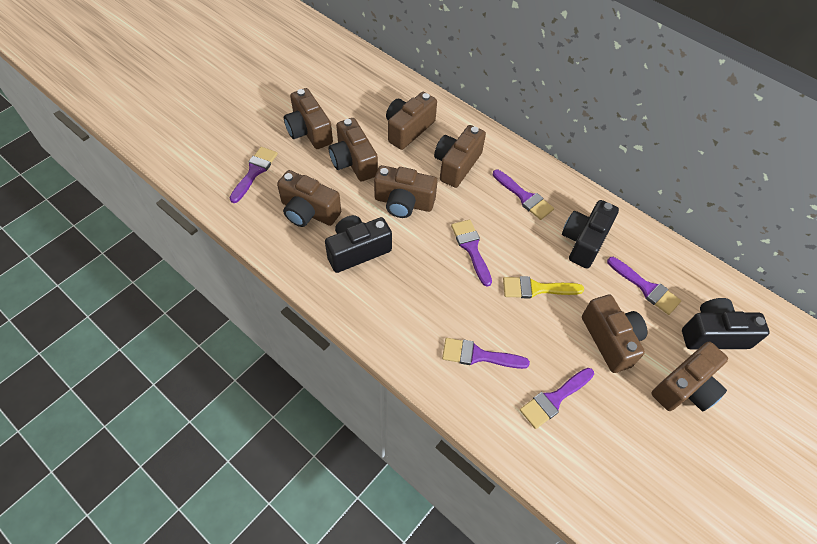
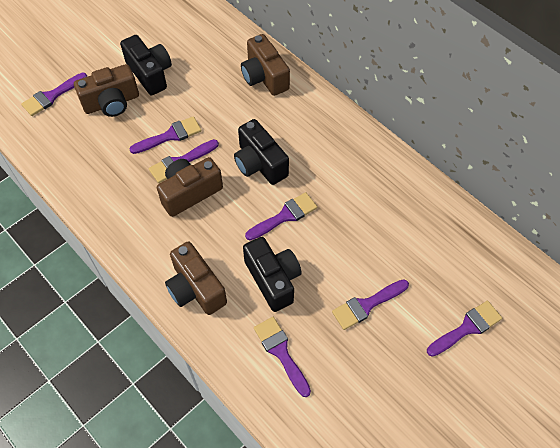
brown camera: 8 -> 4
purple brush: 6 -> 7
yellow brush: 1 -> 0

